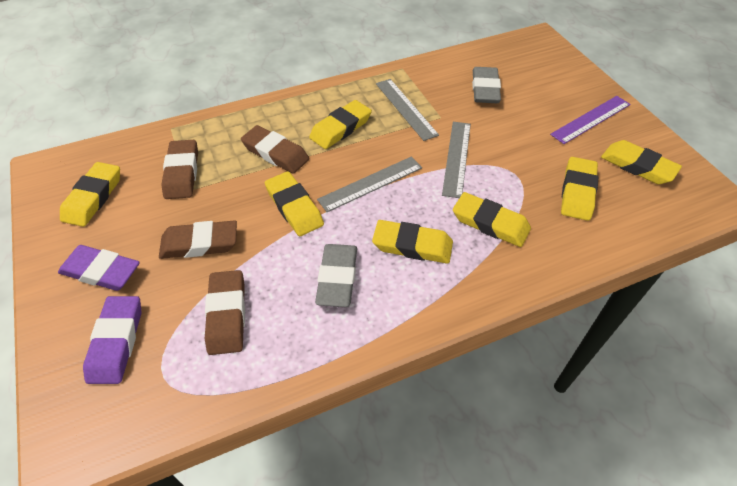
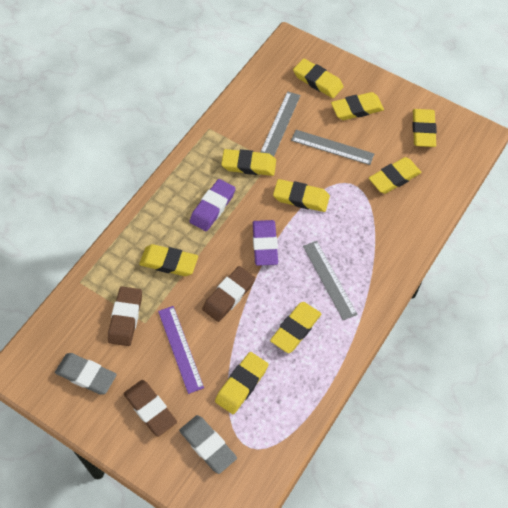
brown eraser: 4 -> 3
yellow eraser: 7 -> 9

